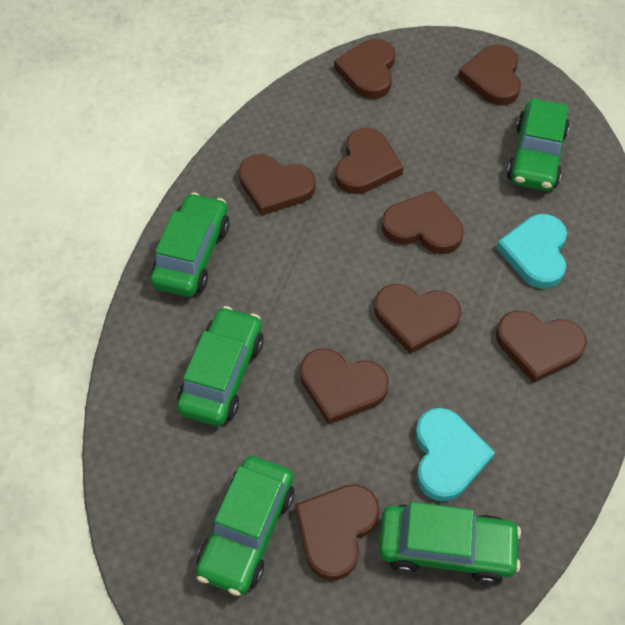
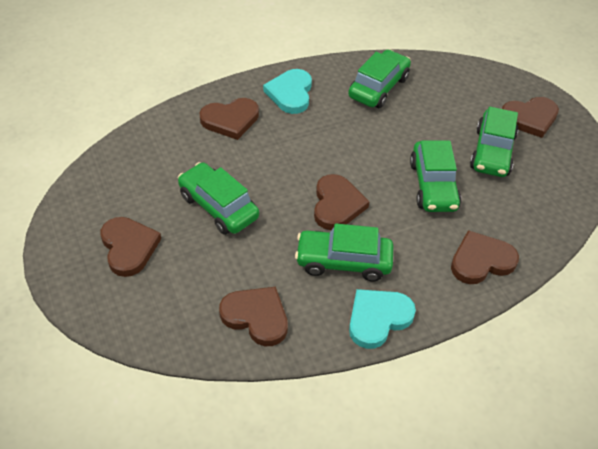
brown heart: 9 -> 6

